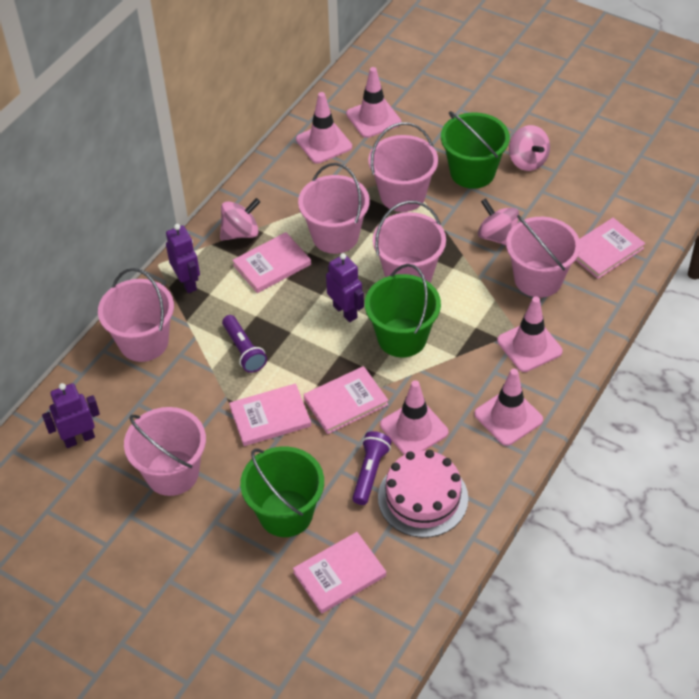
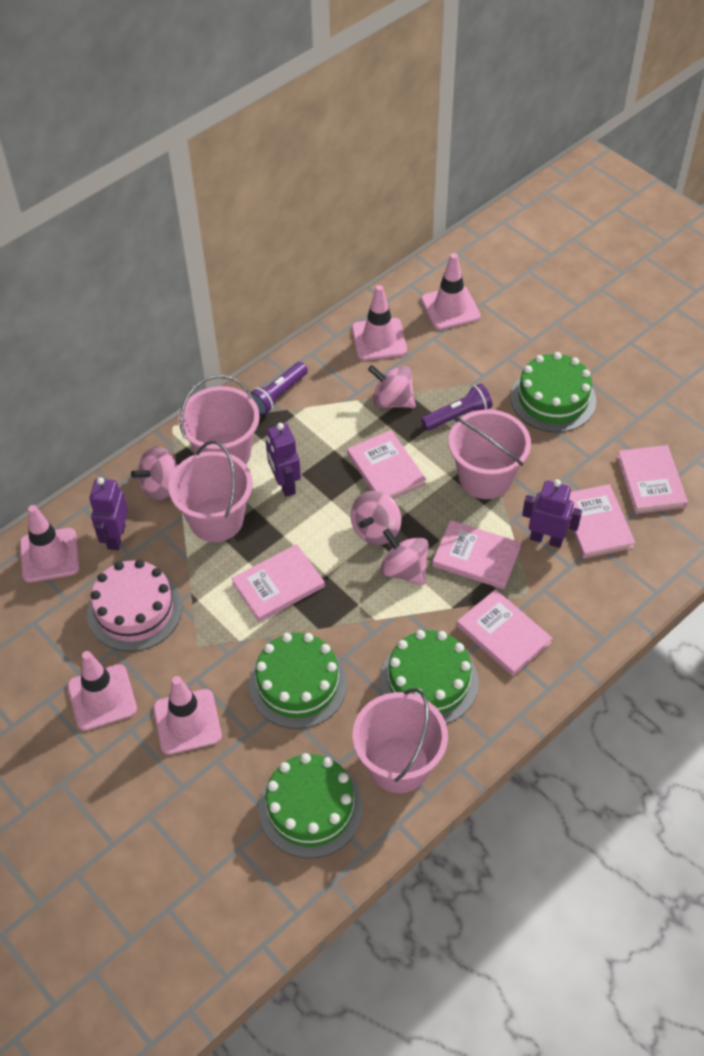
green bucket: 3 -> 0
green cake: 0 -> 4
pink book: 5 -> 6
pink bucket: 6 -> 4
pink spinning top: 3 -> 4

